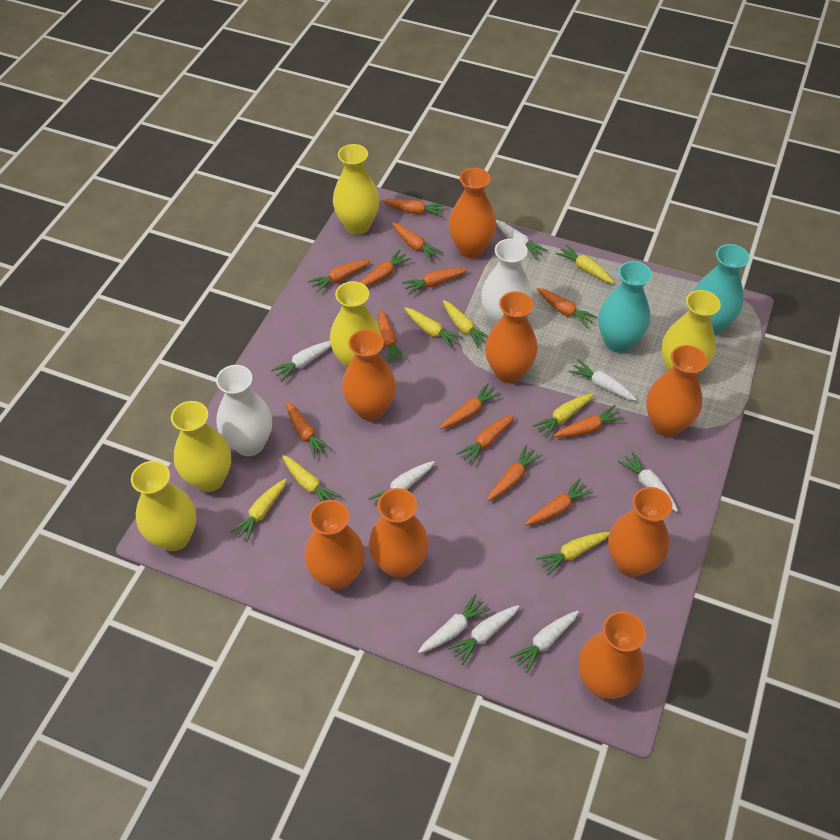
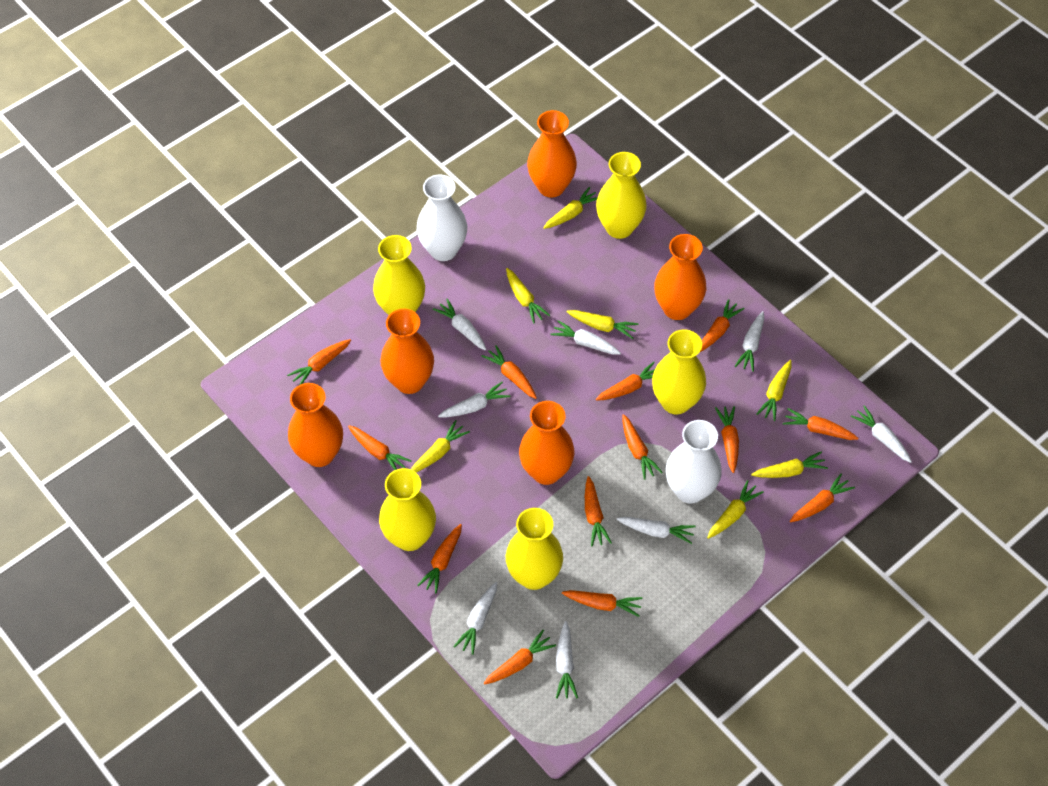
orange vase: 8 -> 5
turquoise vase: 2 -> 0

